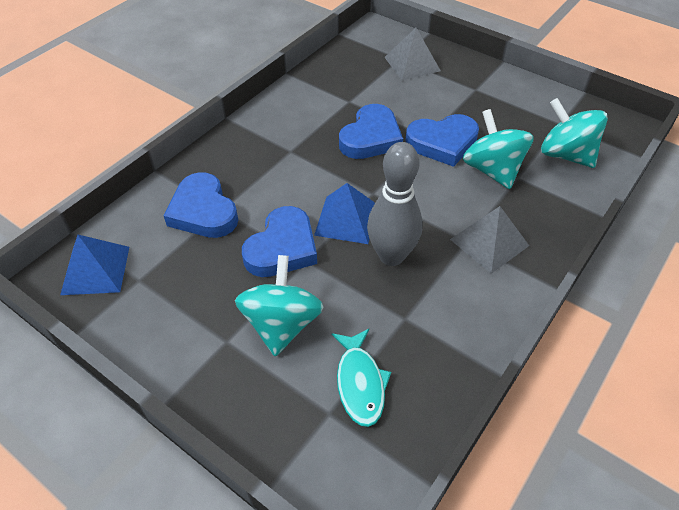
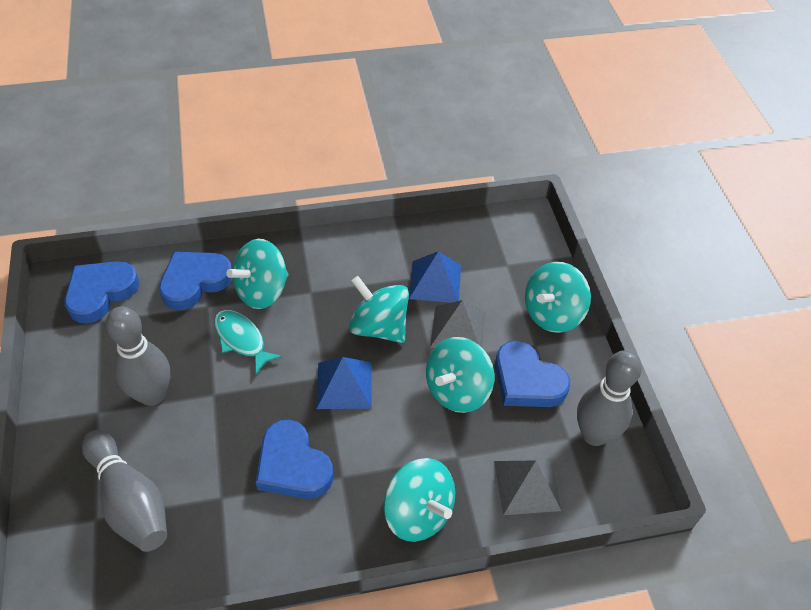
grey bowling pin: 1 -> 3
turquoise spinning top: 3 -> 5

